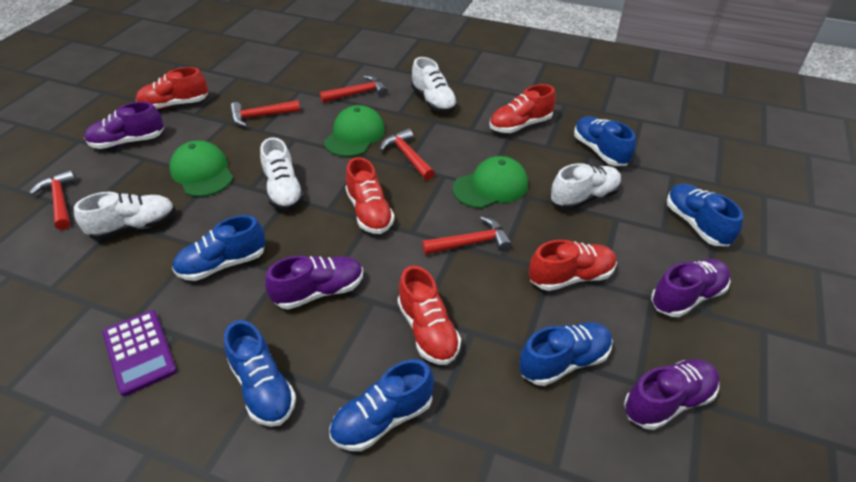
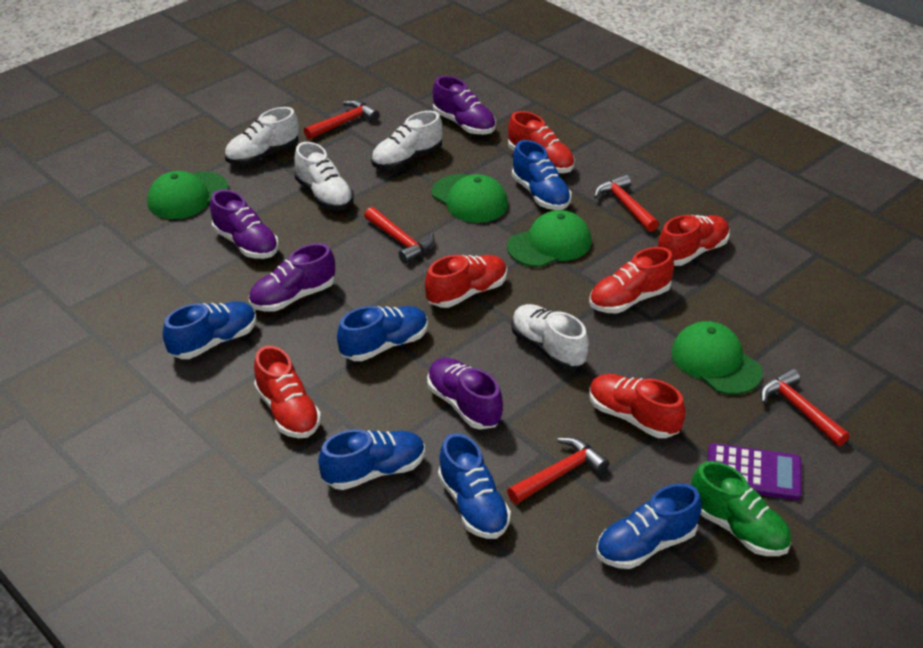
green cap: 3 -> 4
green shoe: 0 -> 1
red shoe: 5 -> 6

